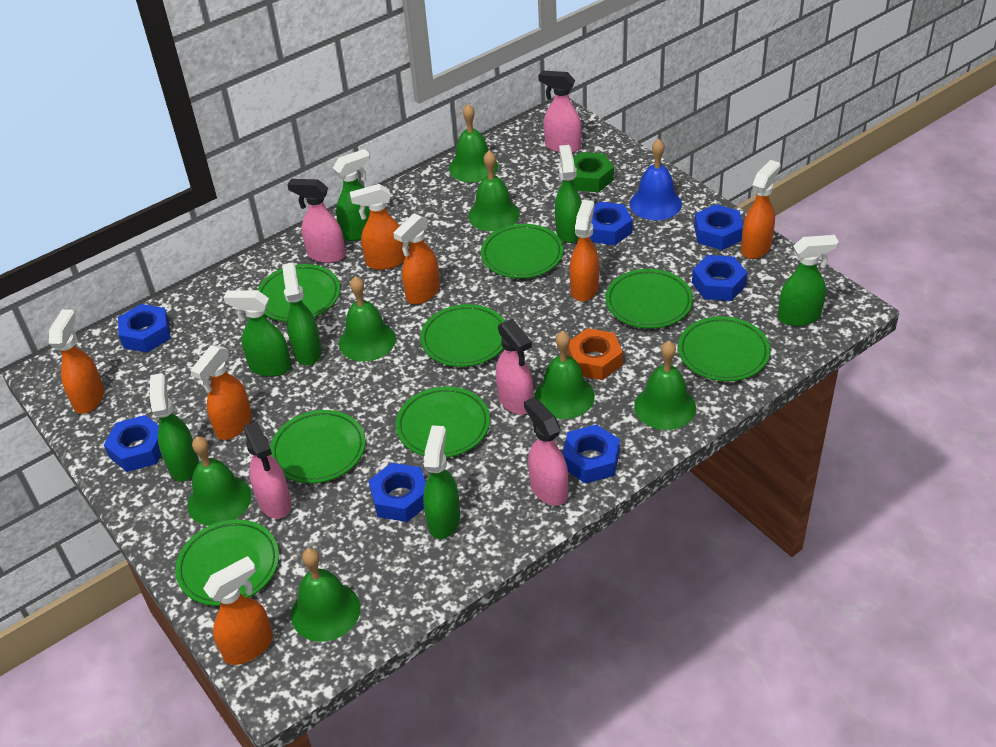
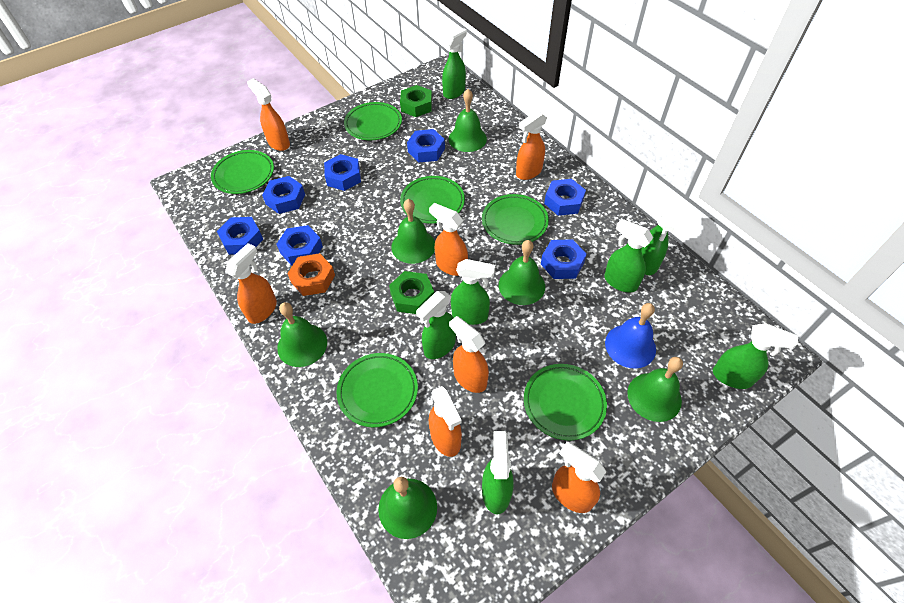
green bell: 7 -> 6
green nut: 1 -> 2
green plate: 8 -> 6
pink spray bottle: 5 -> 0

